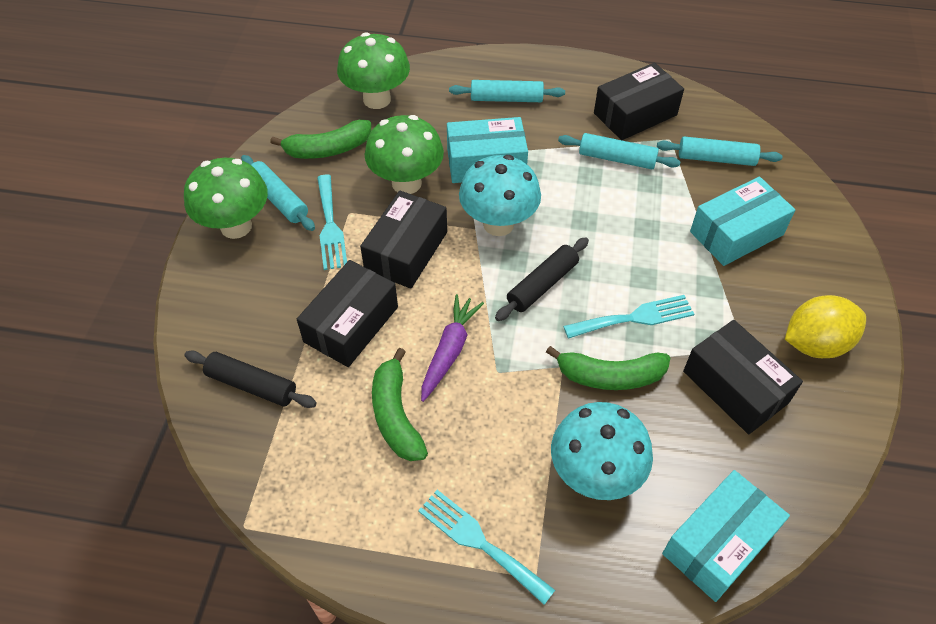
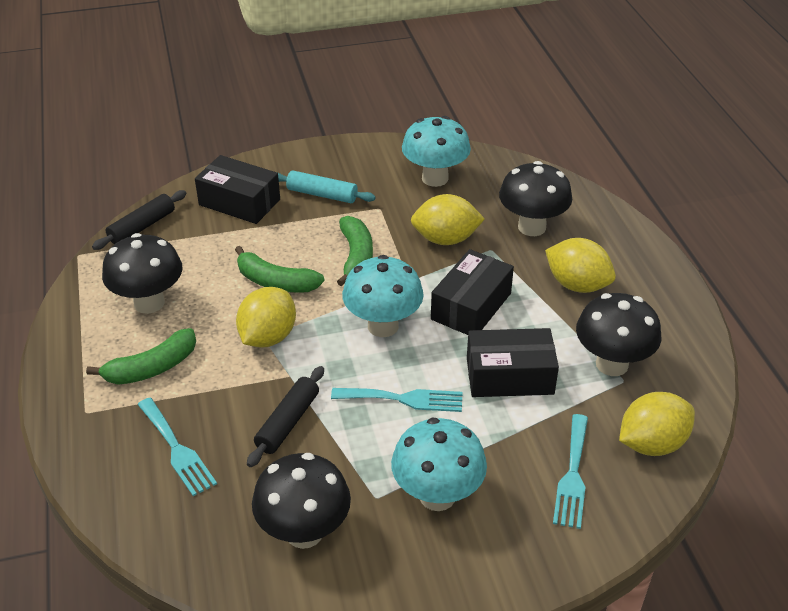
black box: 4 -> 3
black mushroom: 0 -> 4
green mushroom: 3 -> 0
purple carrot: 1 -> 0
turquoise box: 3 -> 0
turquoise mushroom: 2 -> 3
turquoise rolling pin: 4 -> 1
yellow lemon: 1 -> 4

